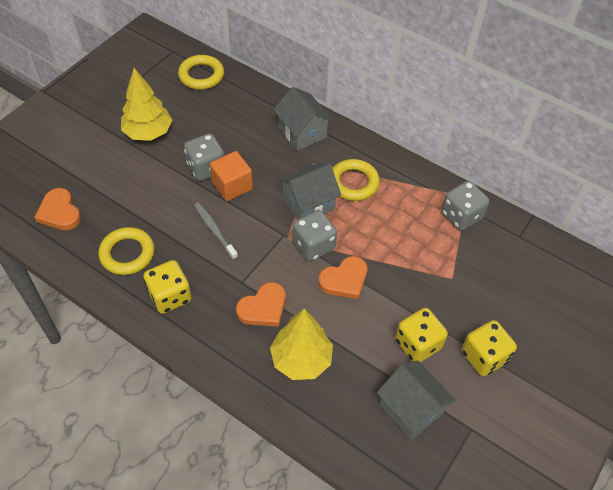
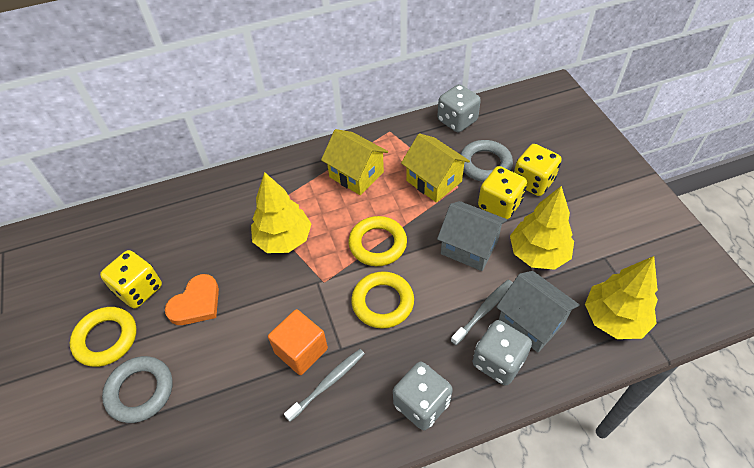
grey house: 3 -> 2
grey ring: 0 -> 2
grey toothbrush: 1 -> 2
orange heart: 3 -> 1
yellow house: 0 -> 2
yellow tree: 2 -> 3

